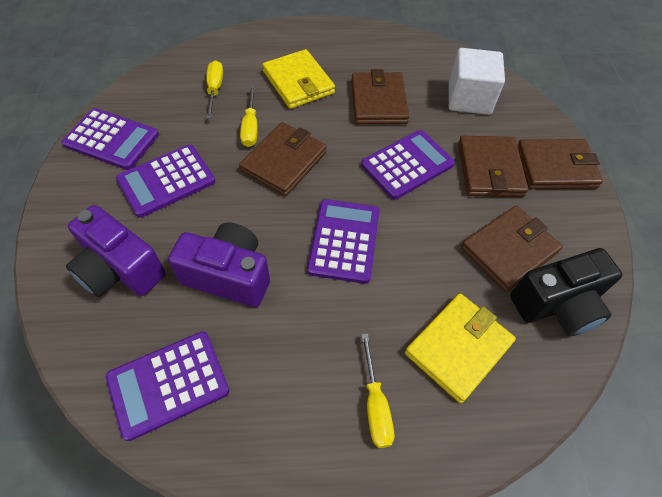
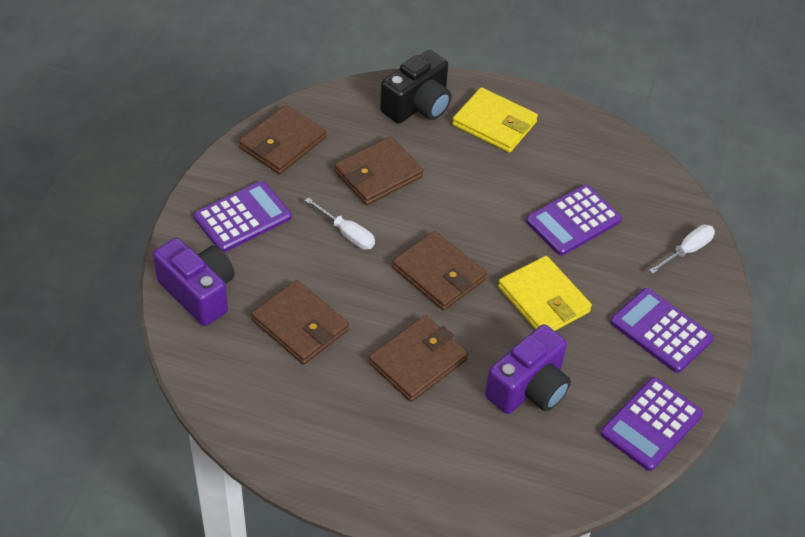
purple calculator: 5 -> 4
white cube: 1 -> 0
white screwdriver: 0 -> 2
yellow screwdriver: 3 -> 0

